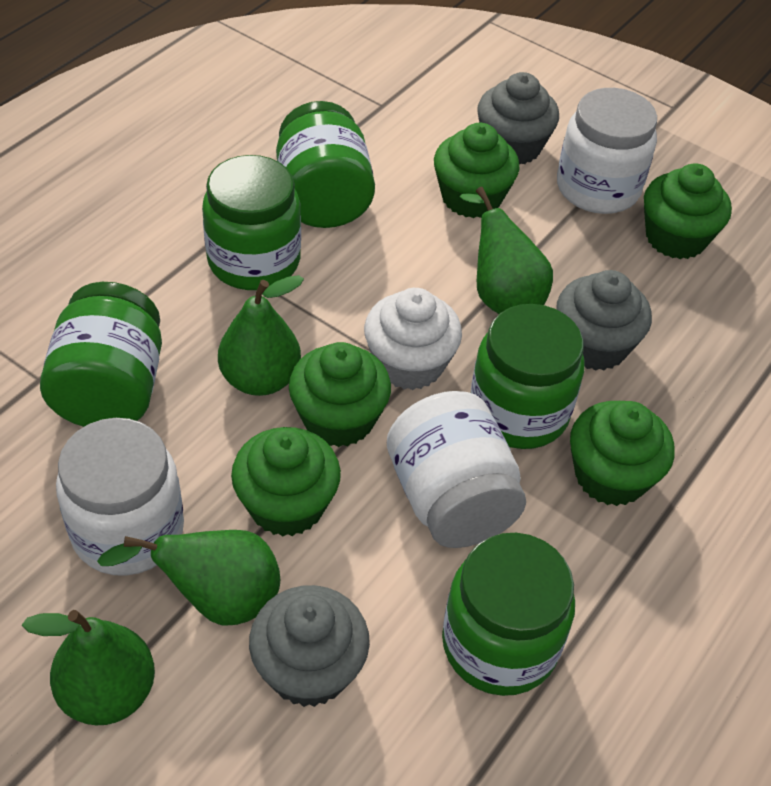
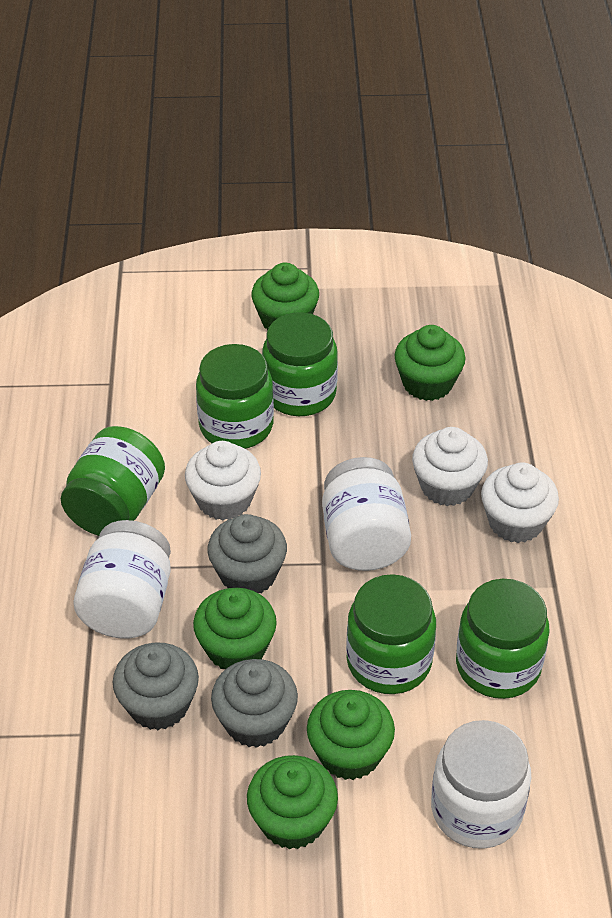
green pear: 4 -> 0
white cupcake: 1 -> 3

